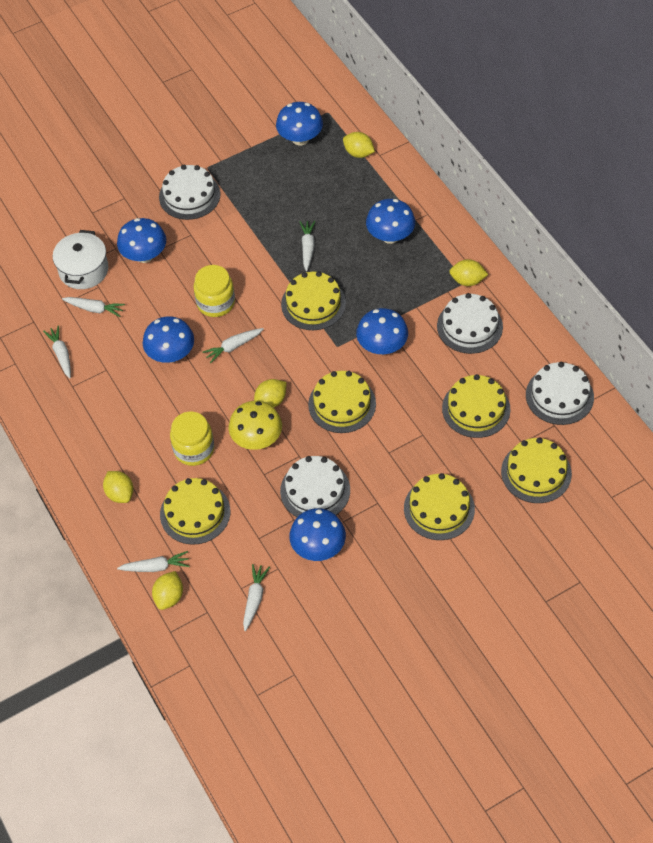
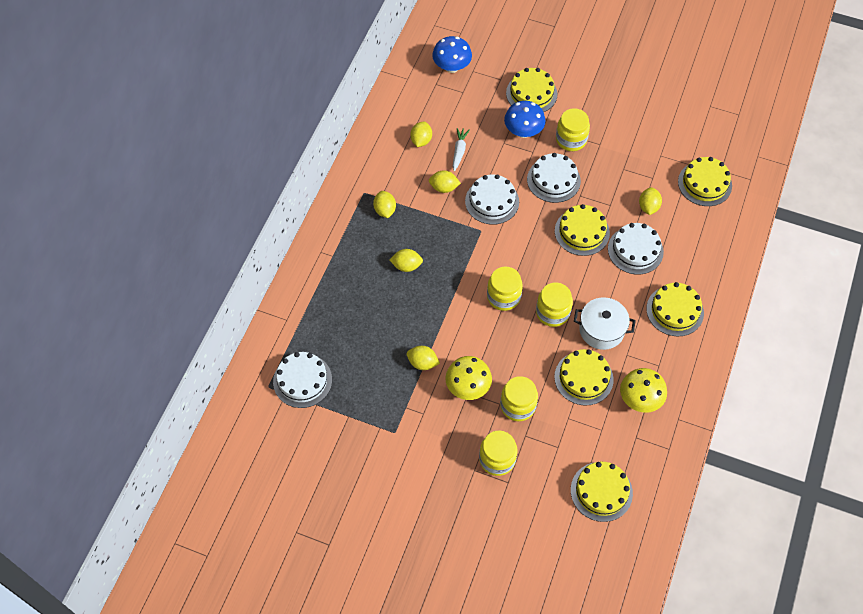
blue mushroom: 6 -> 2
white carrot: 6 -> 1
yellow jar: 2 -> 5
yellow lemon: 5 -> 6
yellow mushroom: 1 -> 2

